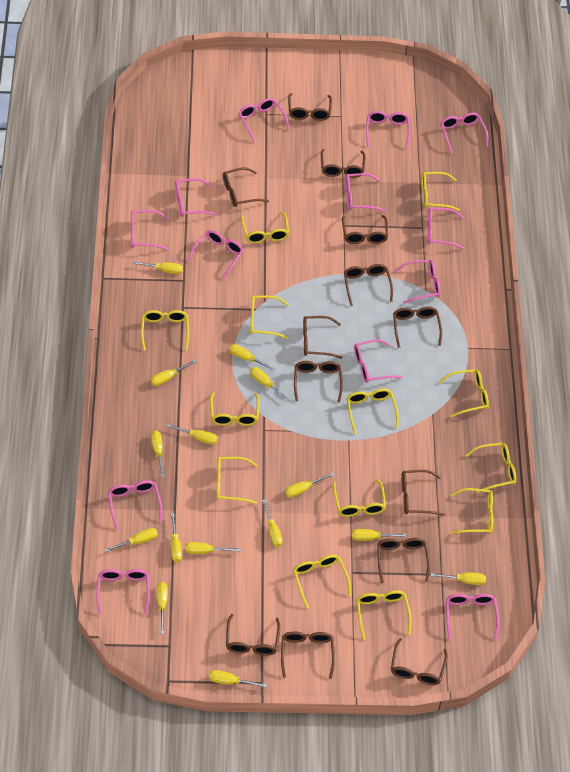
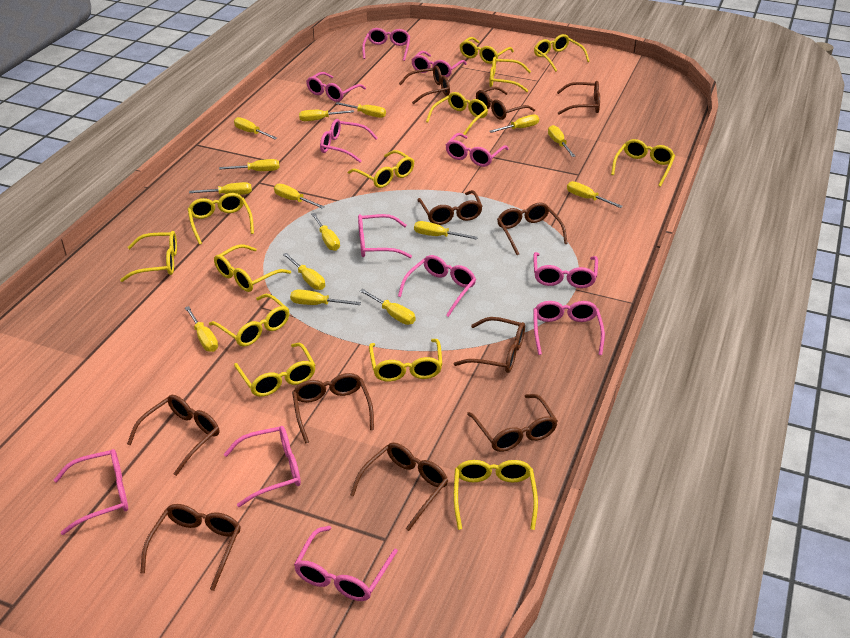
brown glasses: 13 -> 11
pink glasses: 13 -> 12

